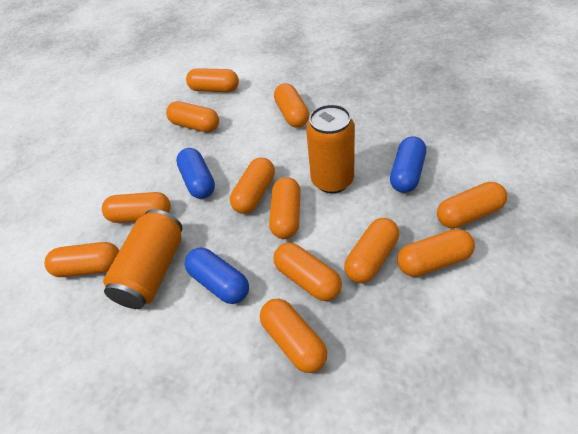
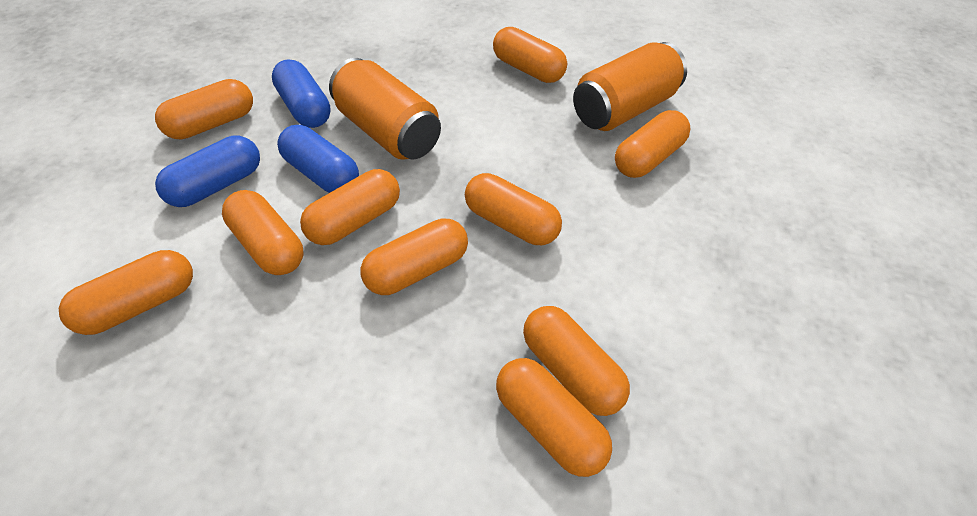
orange capsule: 12 -> 10

